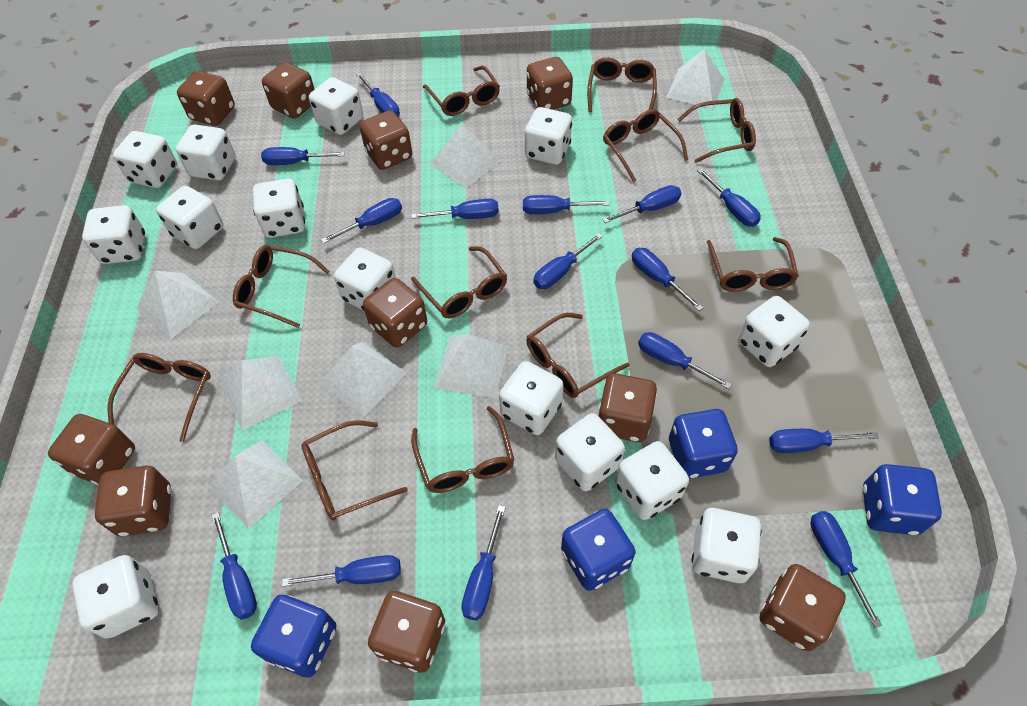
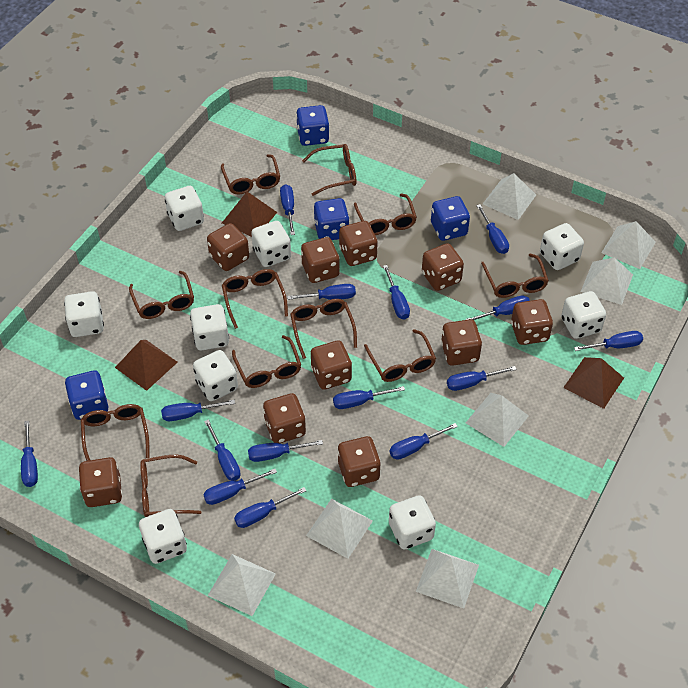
brown pyramid: 0 -> 3
white dice: 14 -> 9

